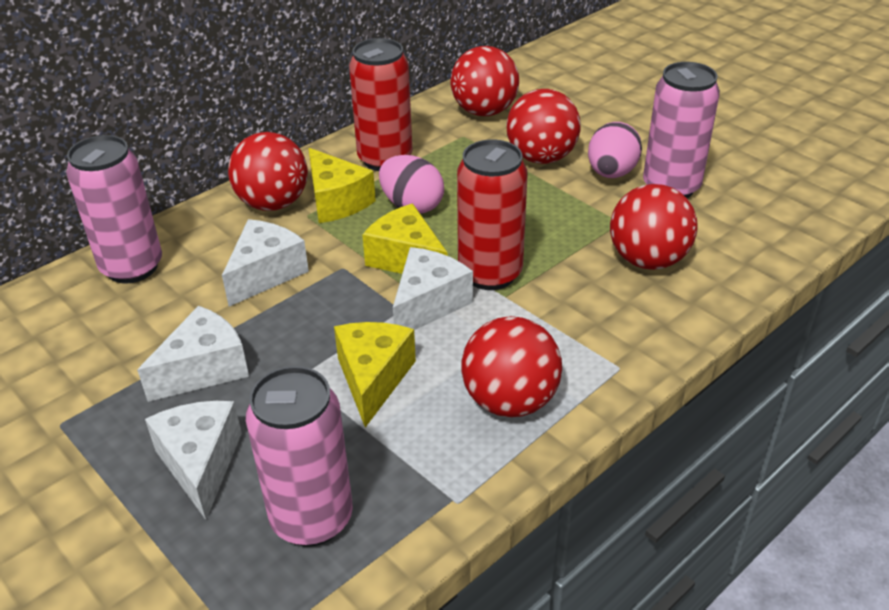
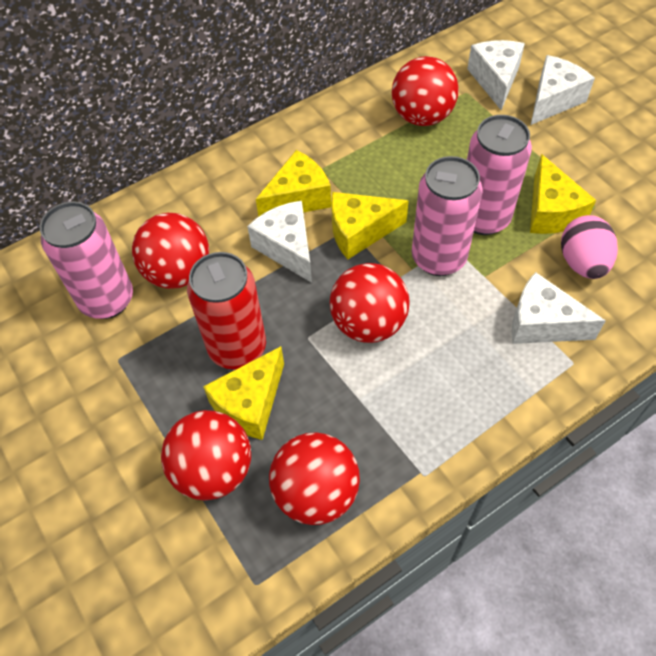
pink egg: 2 -> 1
red can: 2 -> 1
yellow cheese: 3 -> 4

